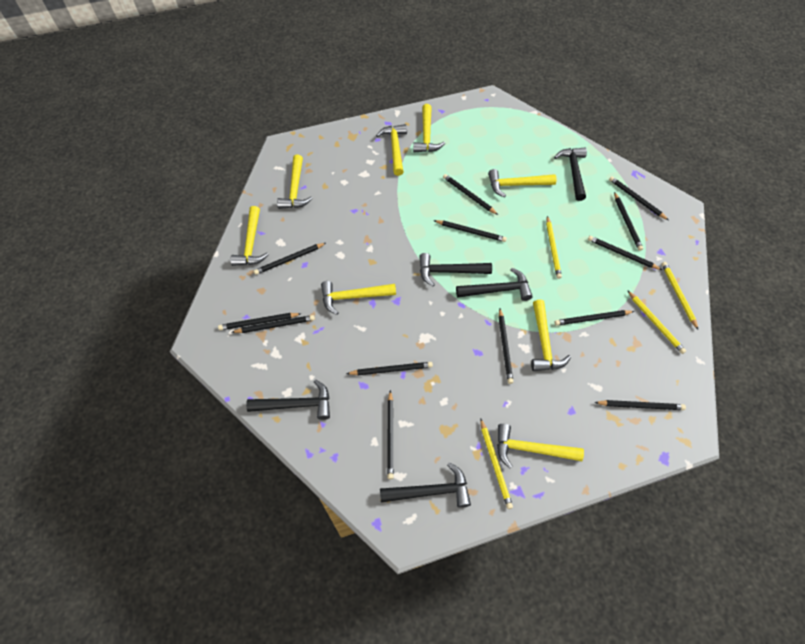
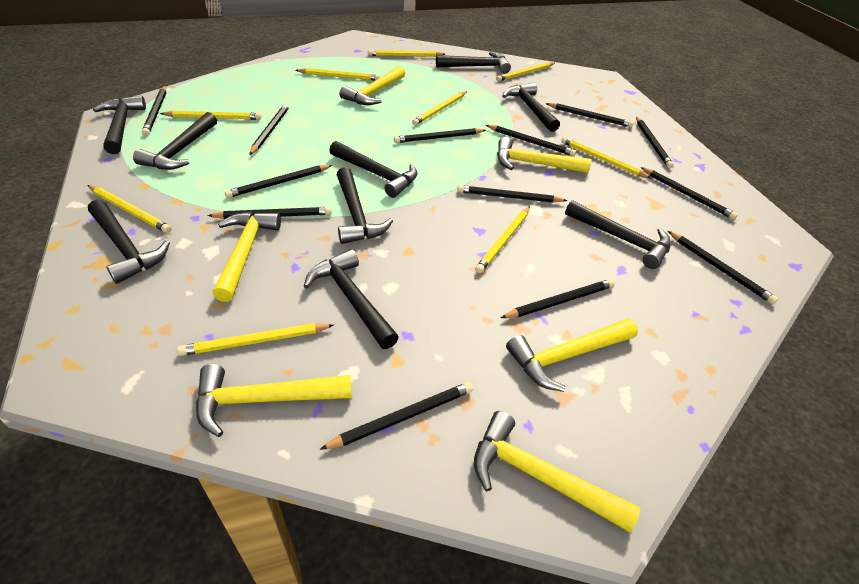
black hammer: 5 -> 9
yellow hammer: 8 -> 6
yellow pencil: 4 -> 9

